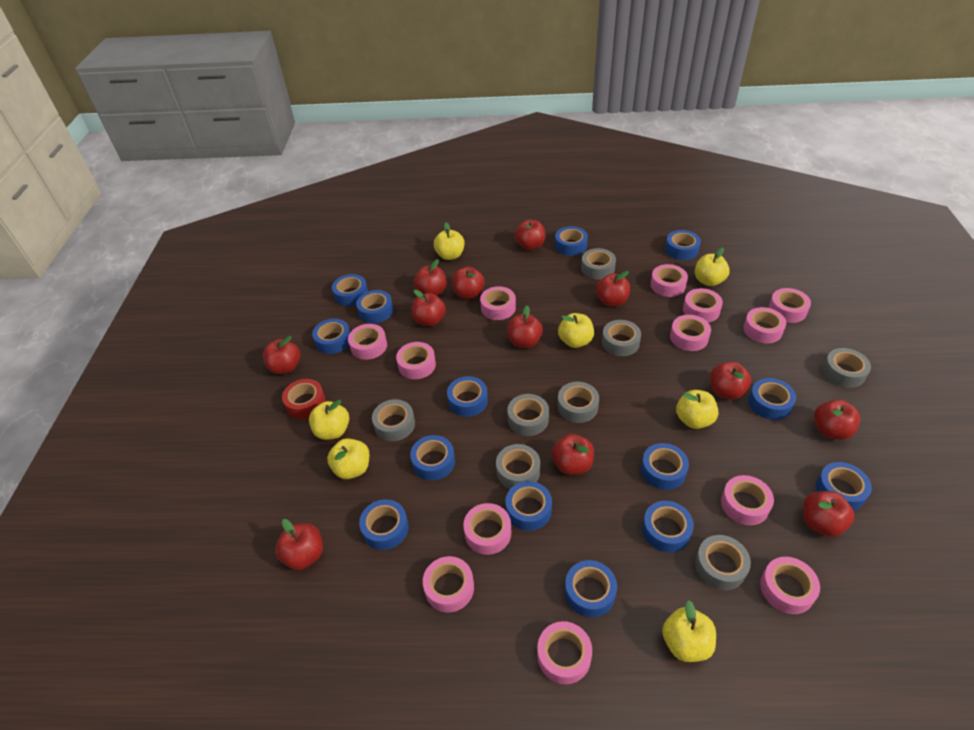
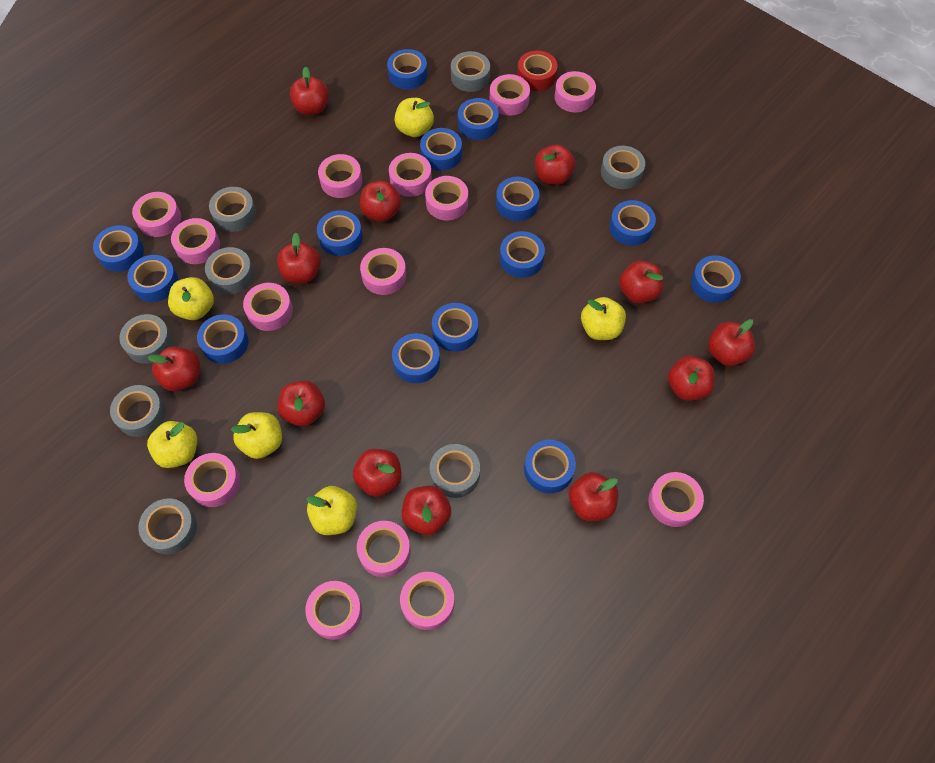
pink tape: 13 -> 14
yellow apple: 7 -> 6

